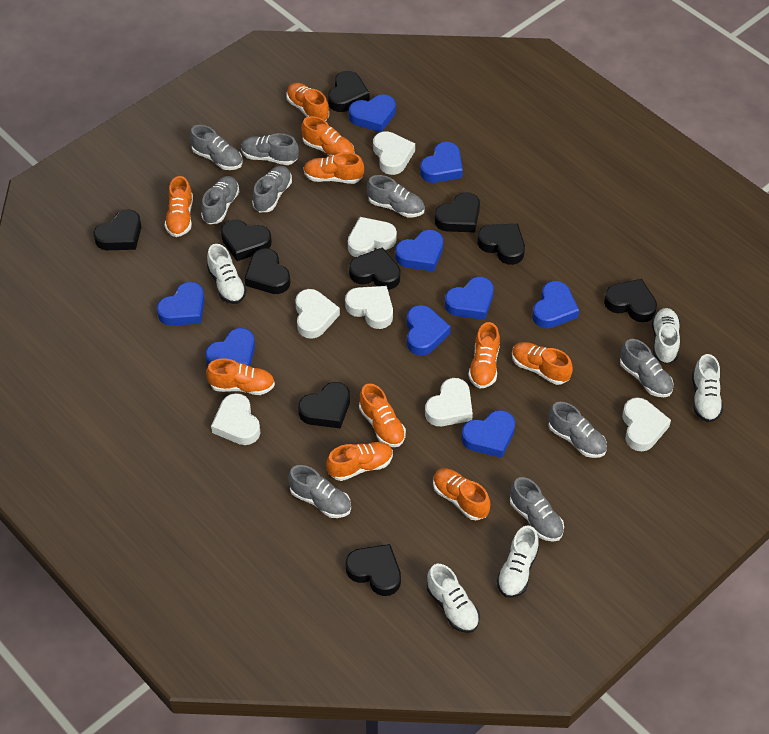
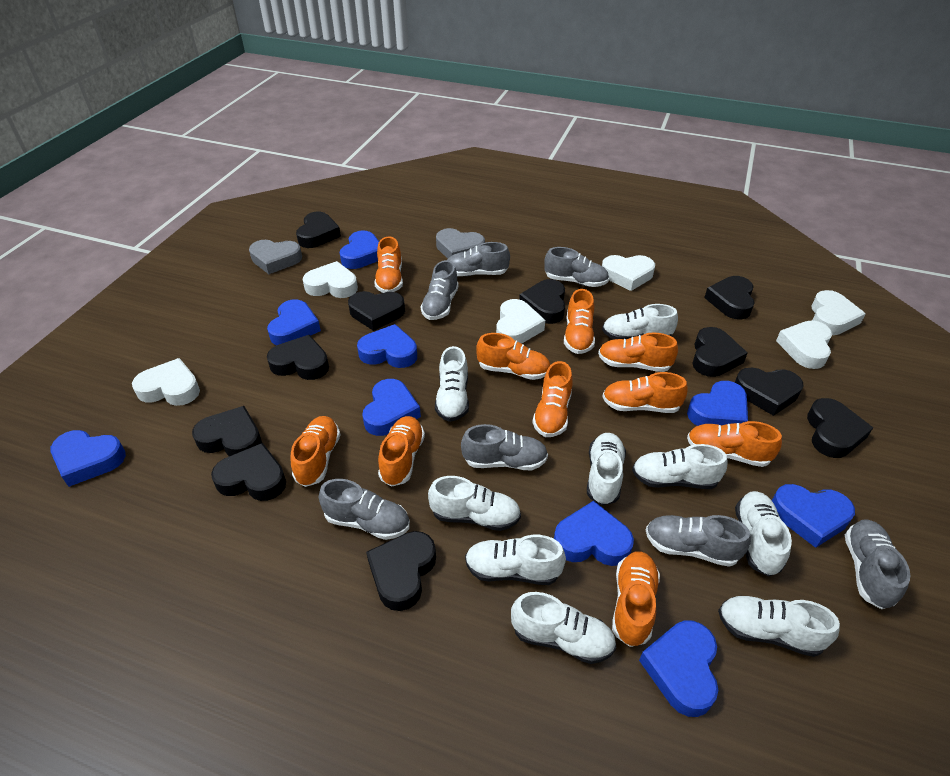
black heart: 10 -> 11
grey heart: 0 -> 2
grey shoe: 9 -> 7
white heart: 7 -> 6
white shoe: 5 -> 9

